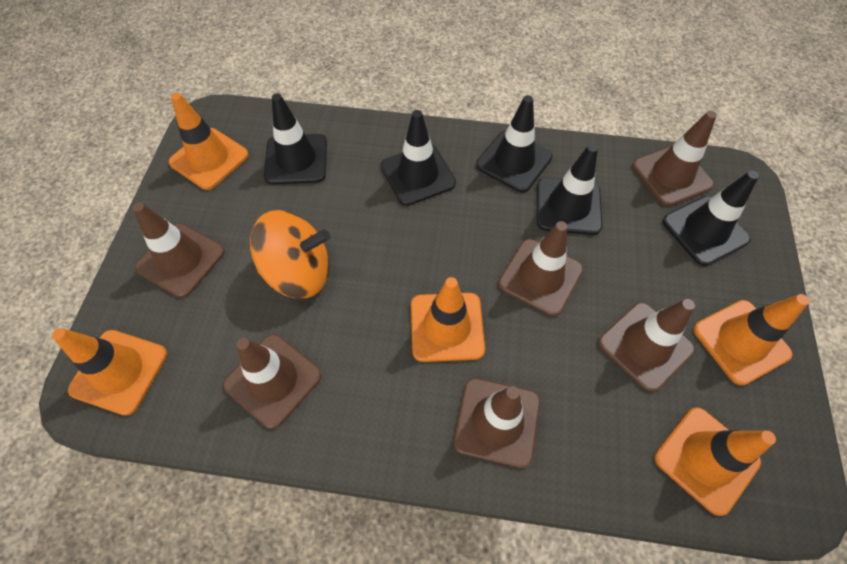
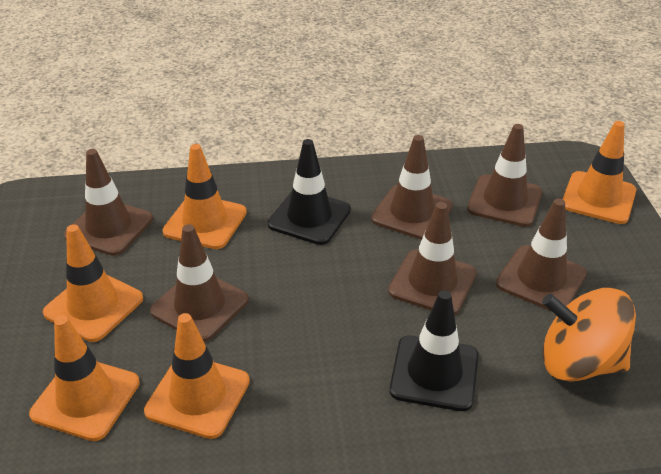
black traffic cone: 5 -> 2

